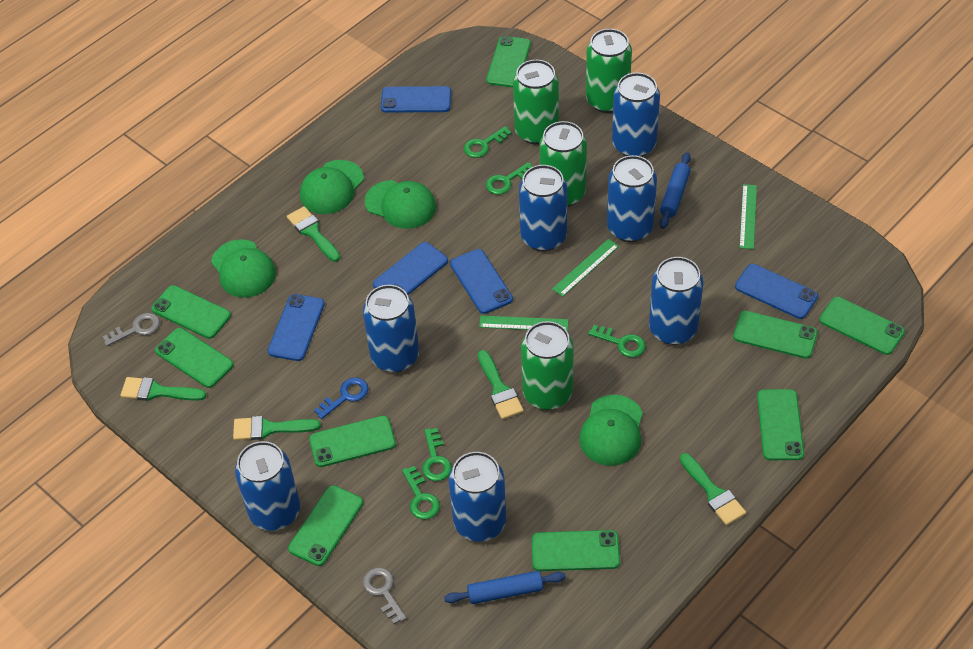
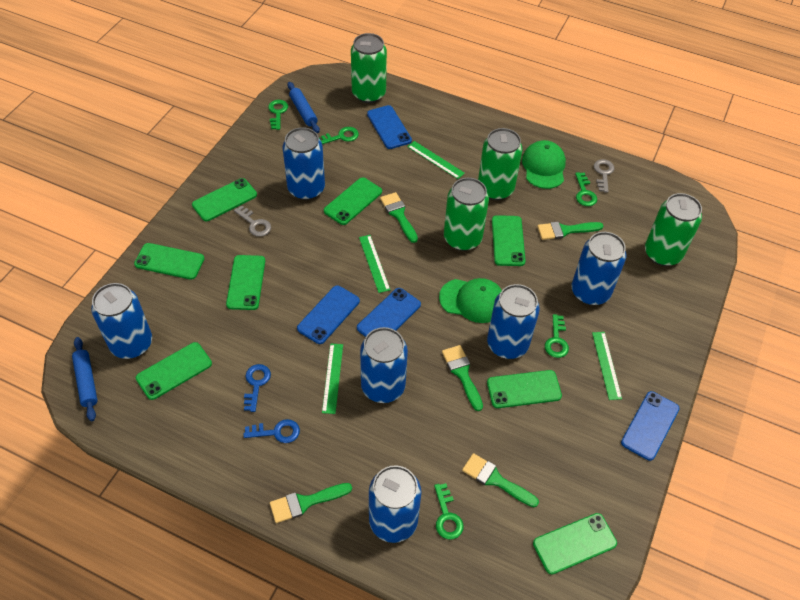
blue can: 7 -> 6
blue key: 1 -> 2
blue phone: 5 -> 4
green cap: 4 -> 2
green phone: 9 -> 8
green ruler: 3 -> 4

